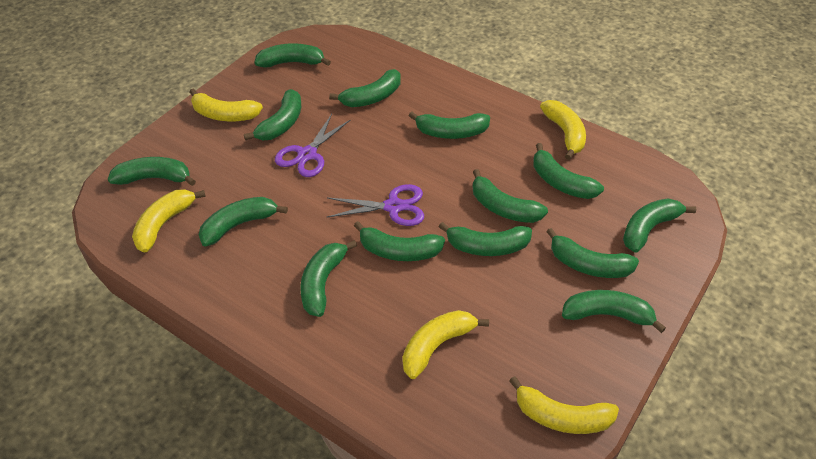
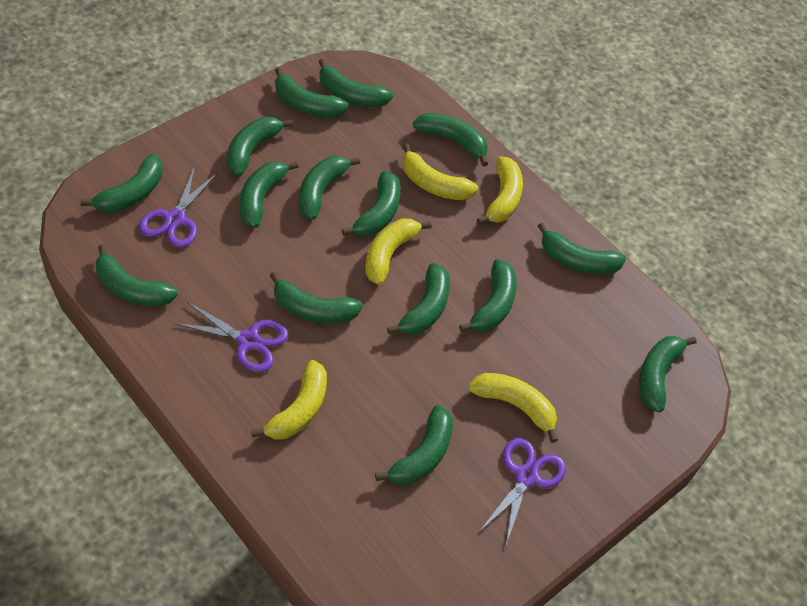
green banana: 14 -> 15
purple scissors: 2 -> 3

